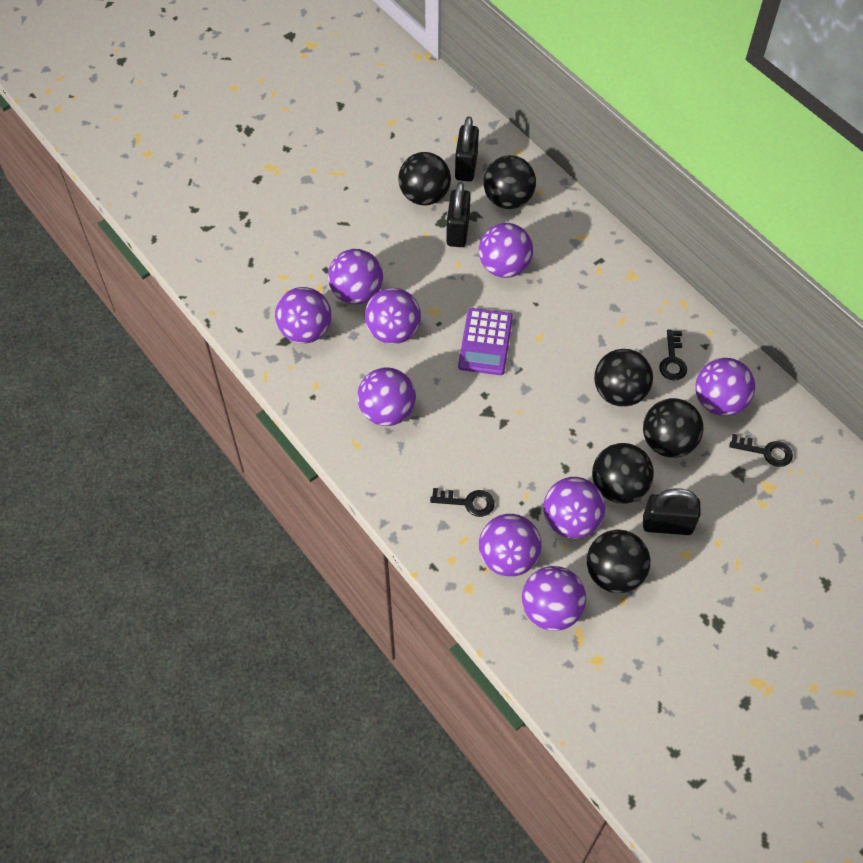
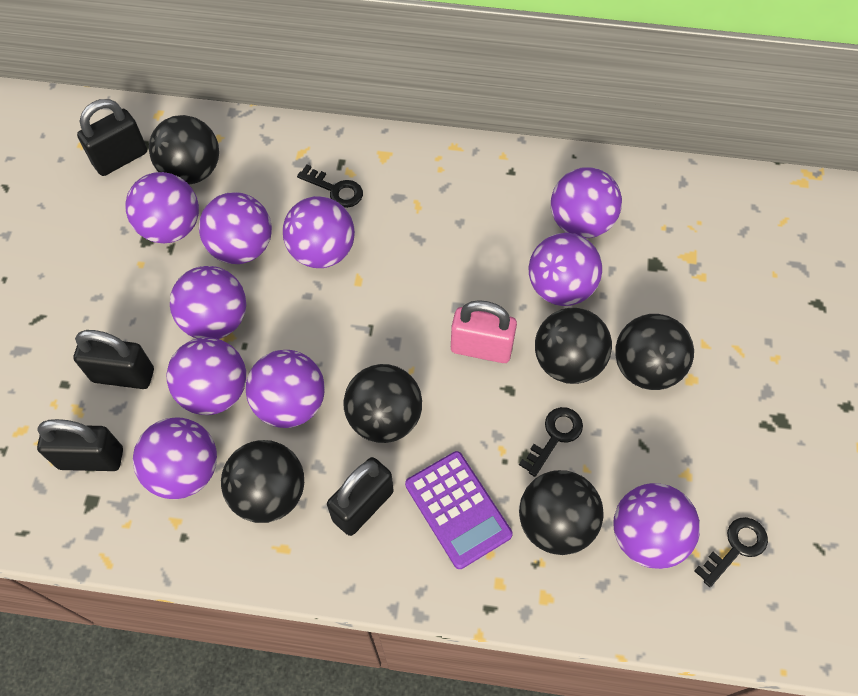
black padlock: 3 -> 4
pink padlock: 0 -> 1
purple ball: 9 -> 10

